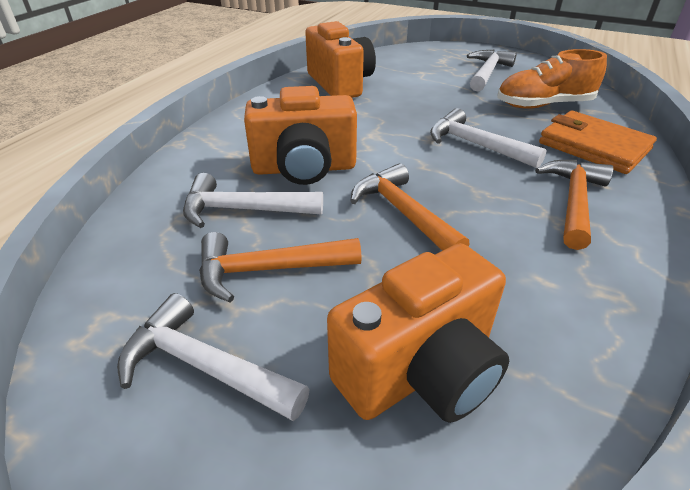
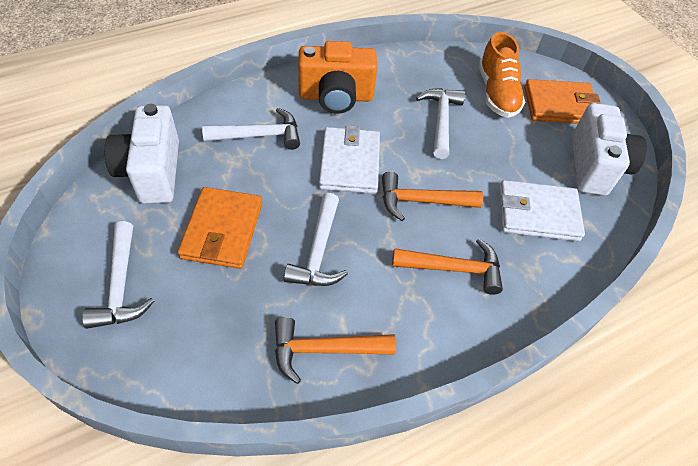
orange camera: 3 -> 1
orange wallet: 1 -> 2
white camera: 0 -> 2
white wallet: 0 -> 2

